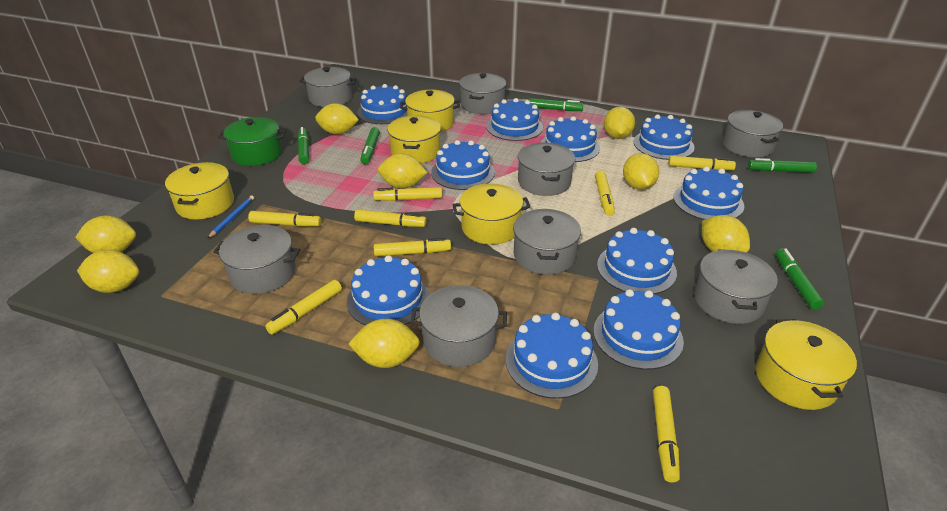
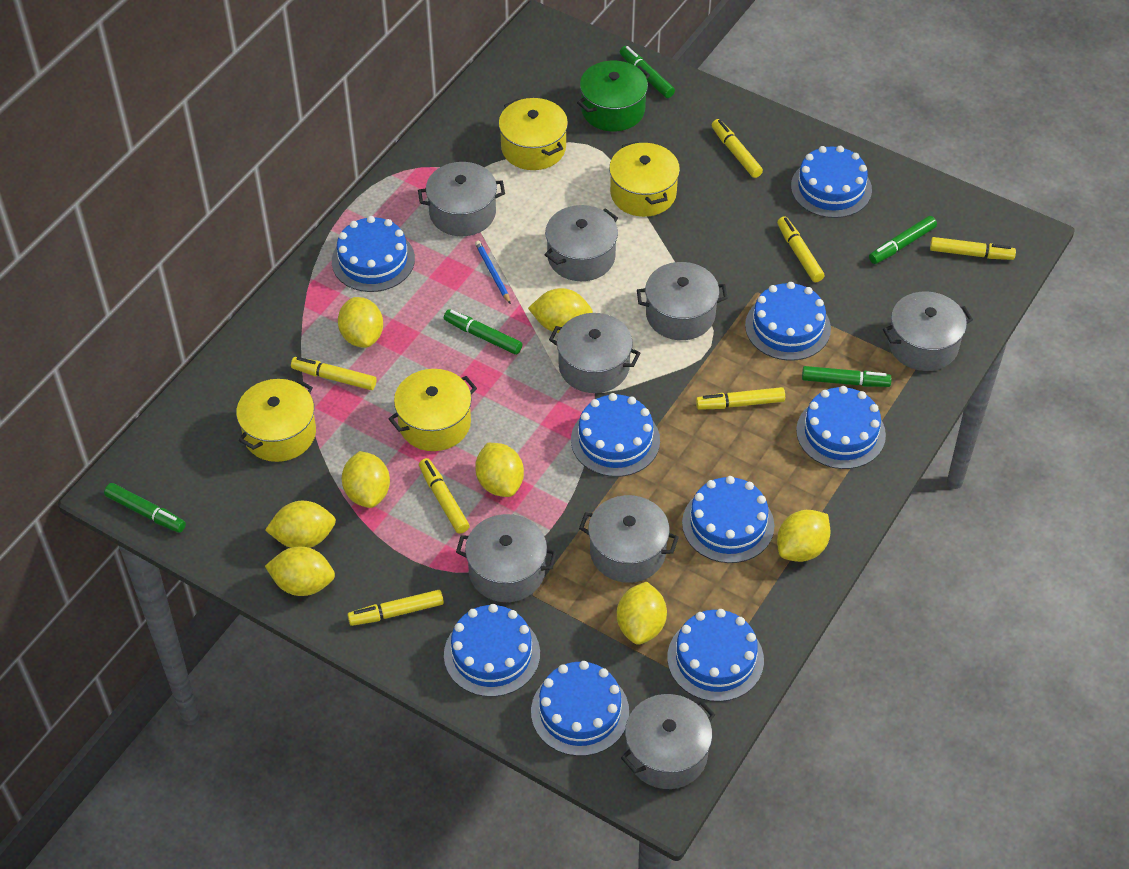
blue cake: 10 -> 9
yellow marker: 8 -> 7
yellow pot: 5 -> 4

